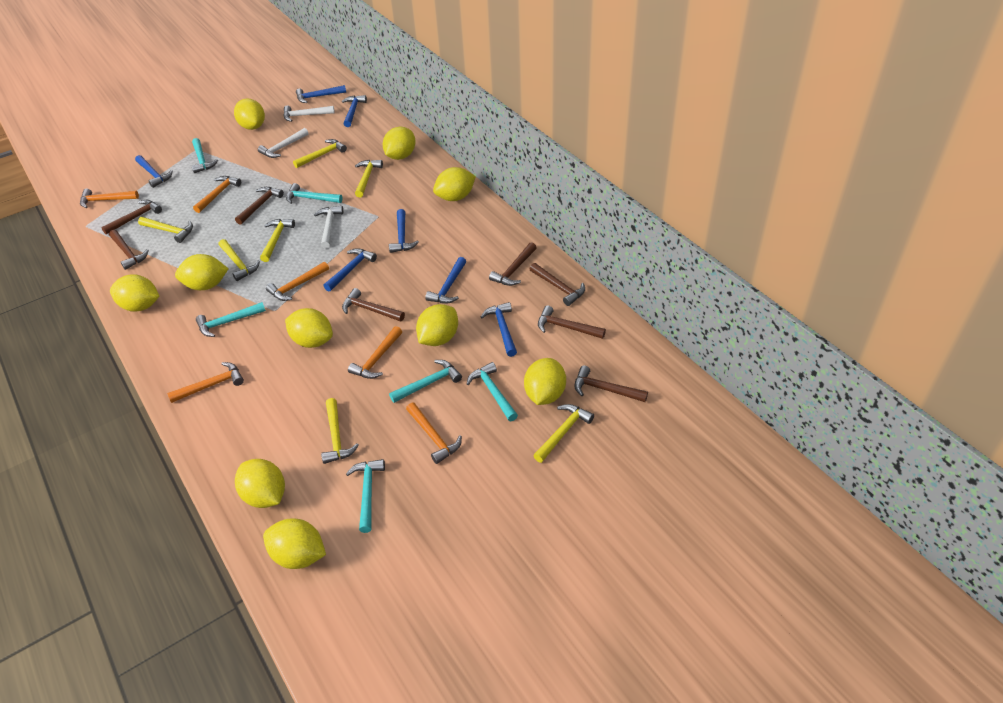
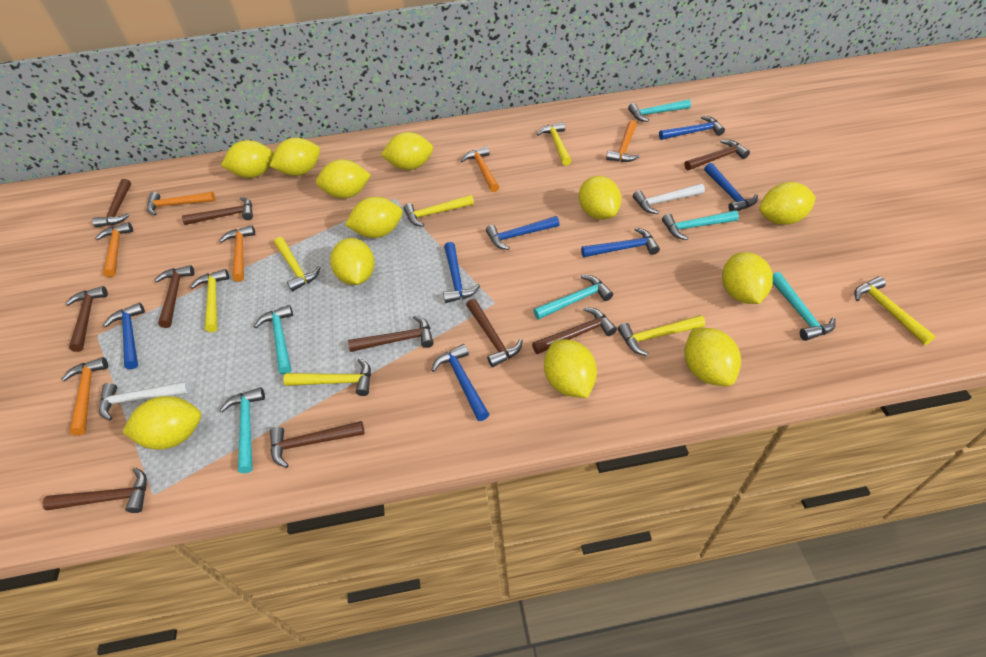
brown hammer: 8 -> 10
white hammer: 3 -> 2
yellow lemon: 10 -> 12

